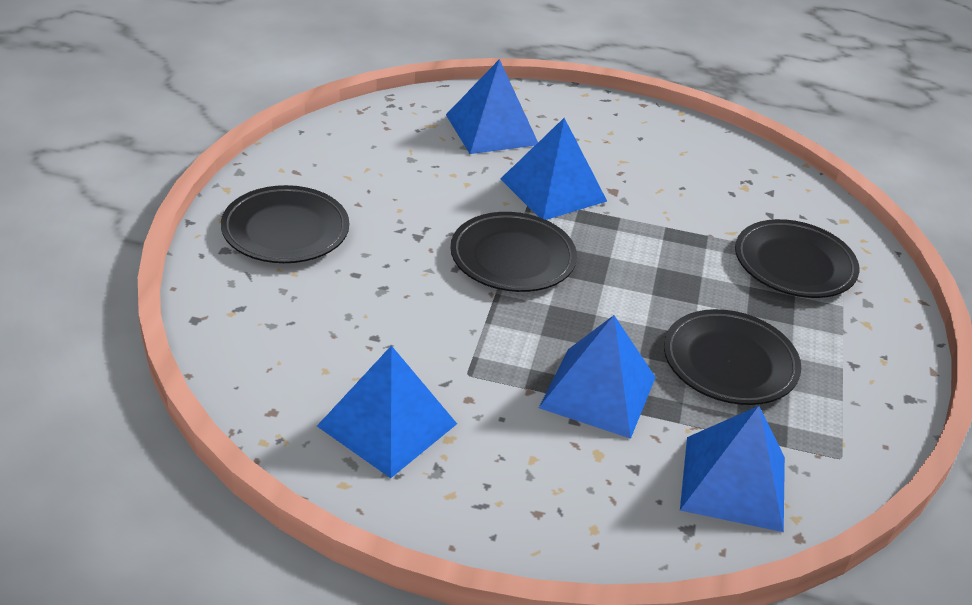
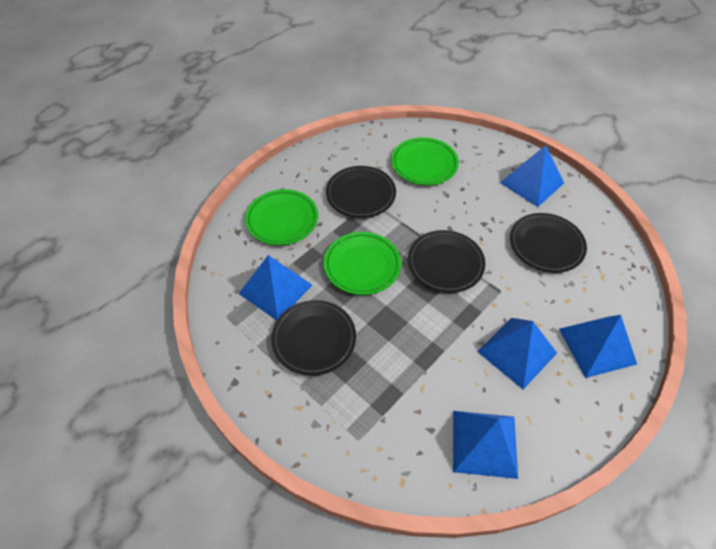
green plate: 0 -> 3

